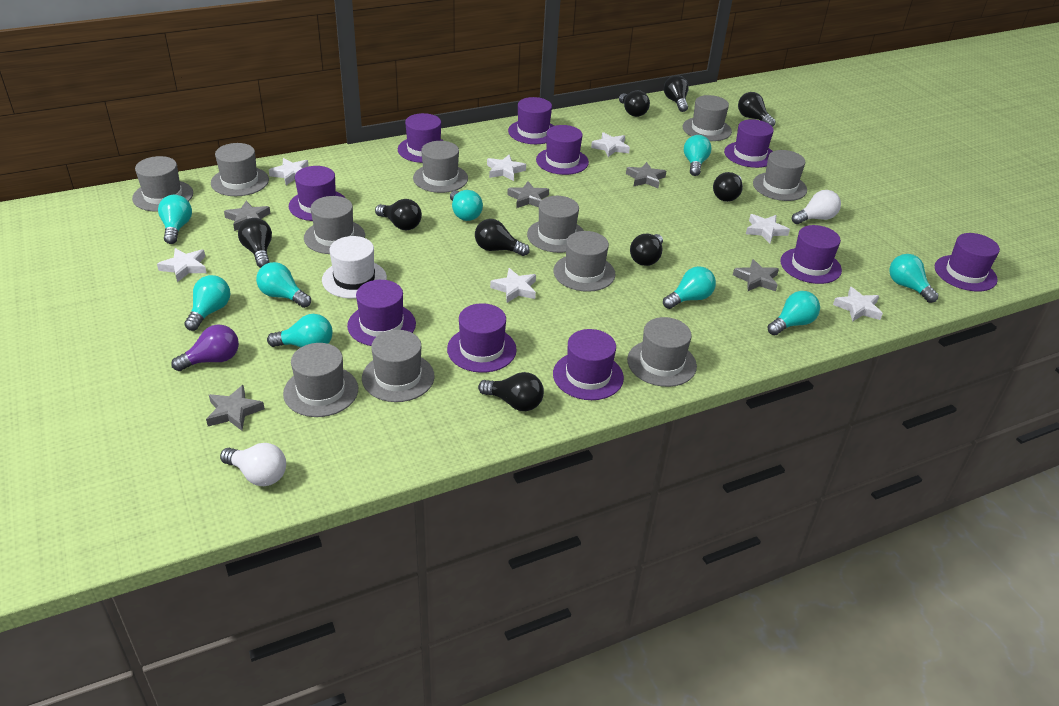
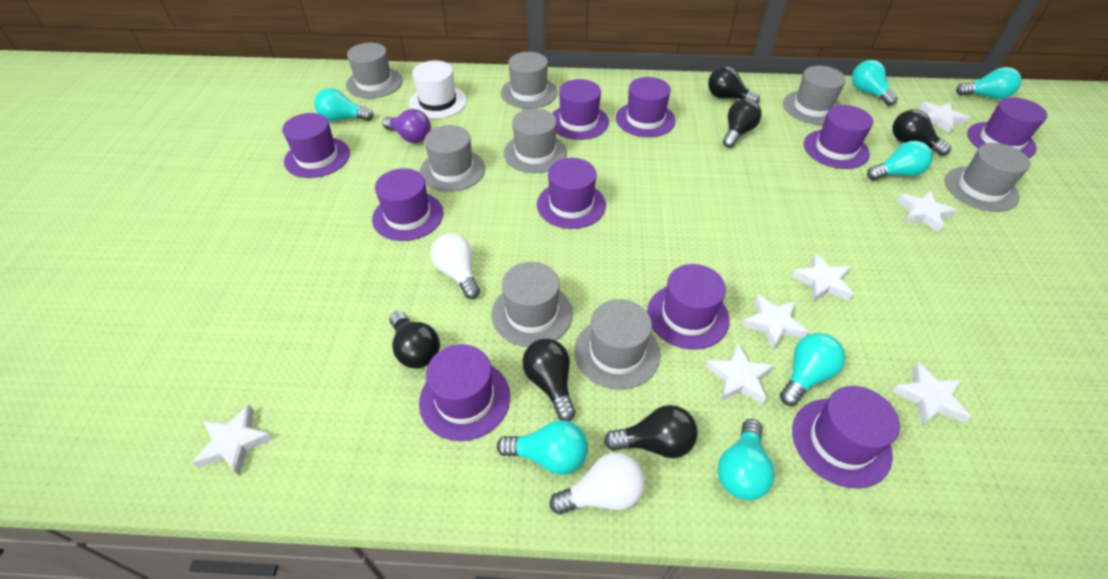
black light bulb: 9 -> 6
grey hat: 11 -> 8
grey star: 5 -> 0
turquoise light bulb: 9 -> 7

